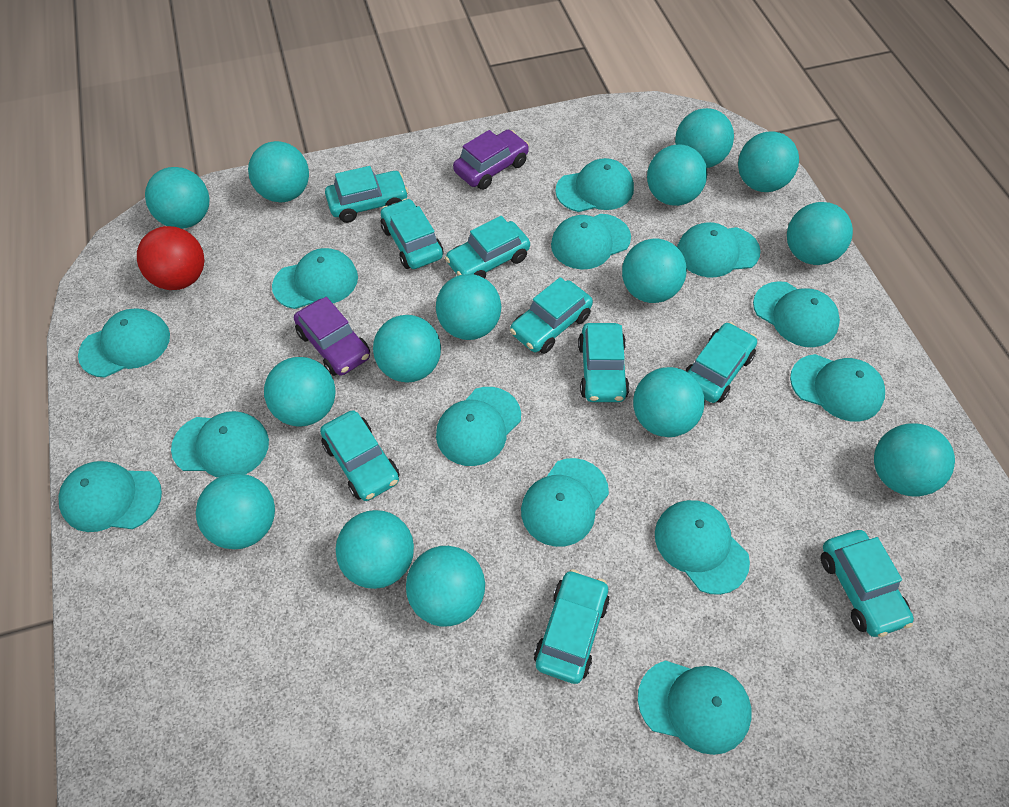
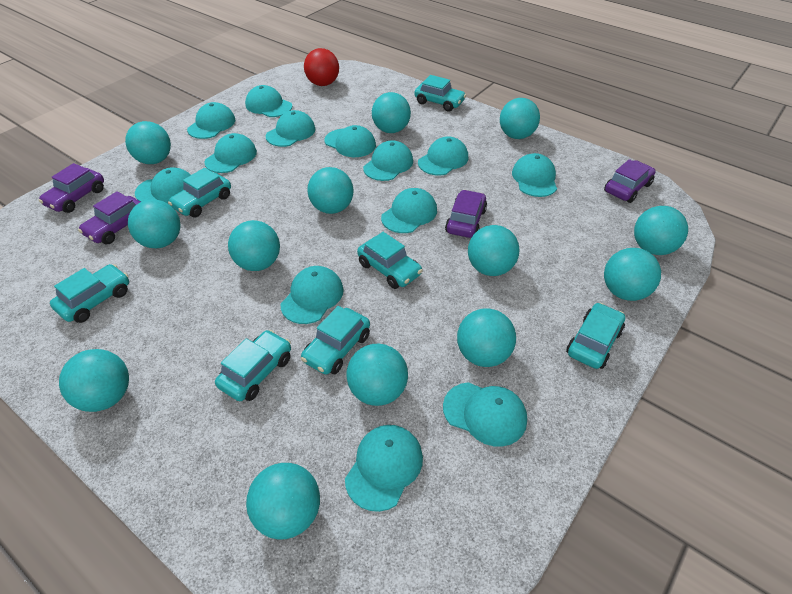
purple car: 2 -> 4
turquoise ball: 15 -> 13
turquoise car: 9 -> 7

